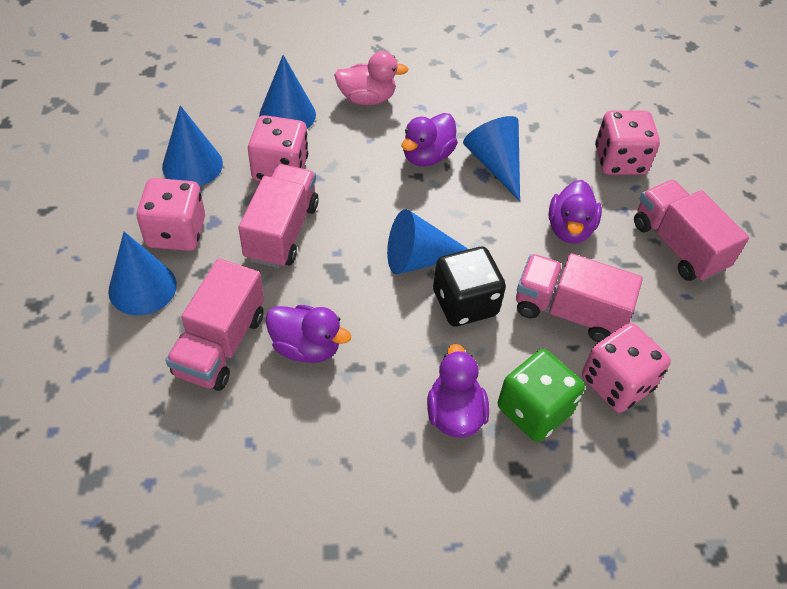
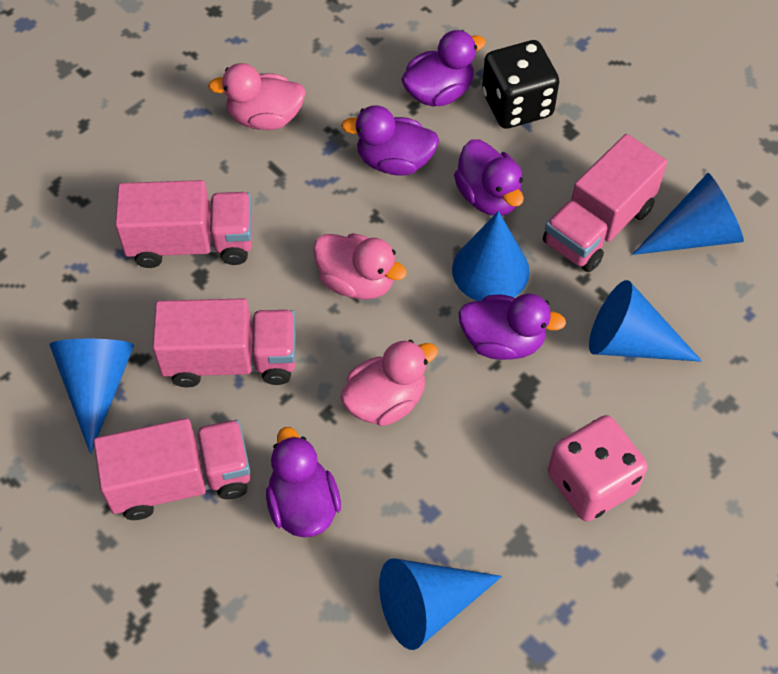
green dice: 1 -> 0
pink dice: 4 -> 1
pink duck: 1 -> 3
purple duck: 4 -> 5

